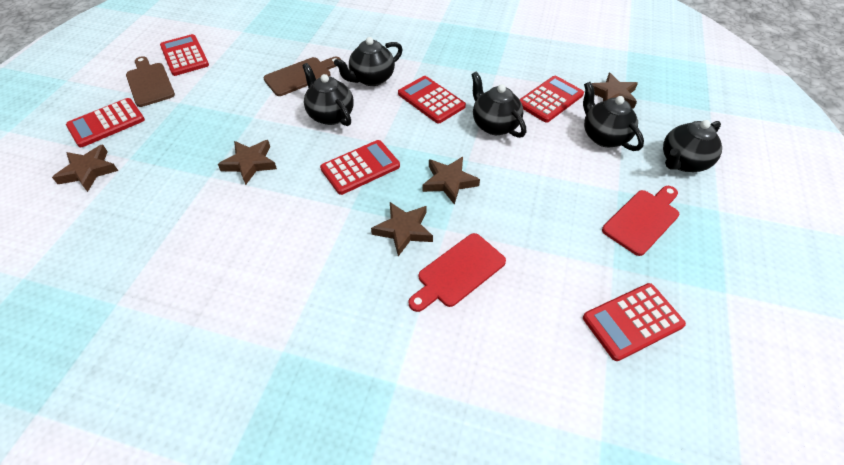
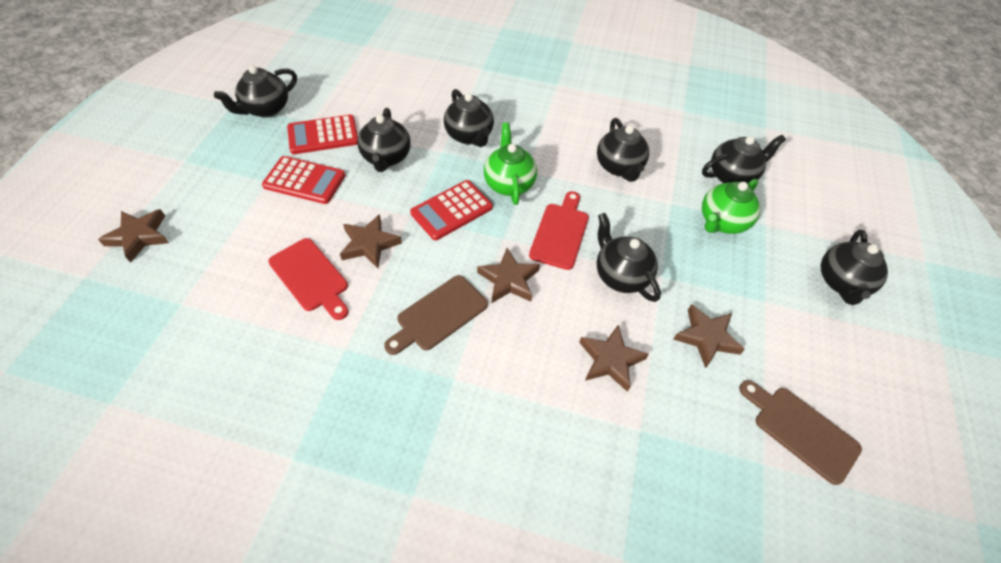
black teapot: 5 -> 7
green teapot: 0 -> 2
red calculator: 6 -> 3

